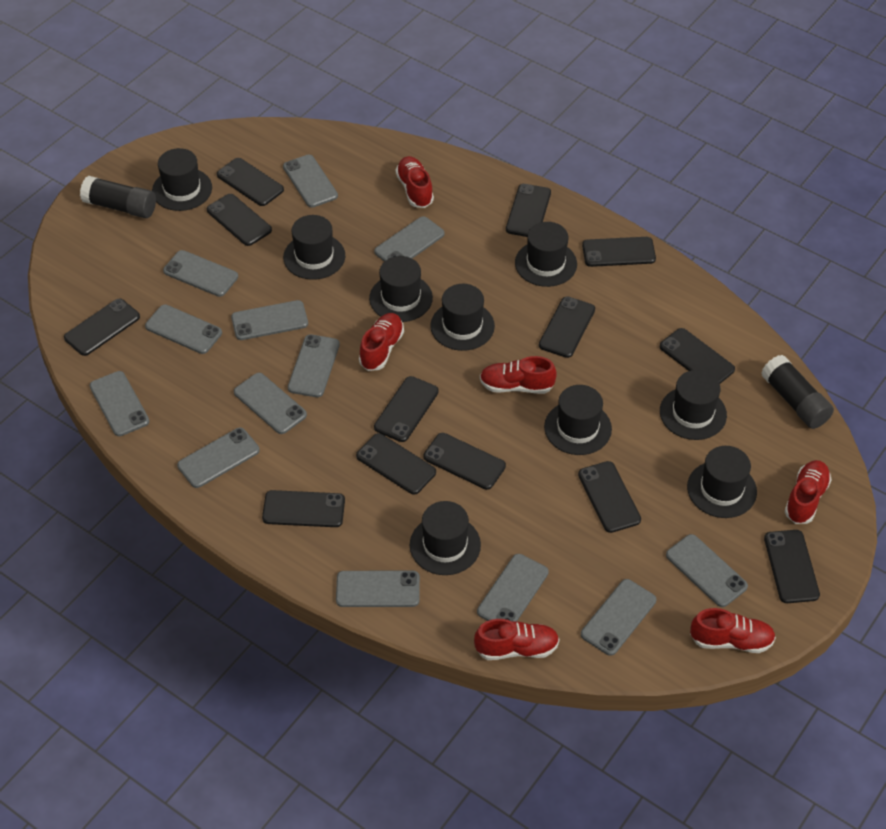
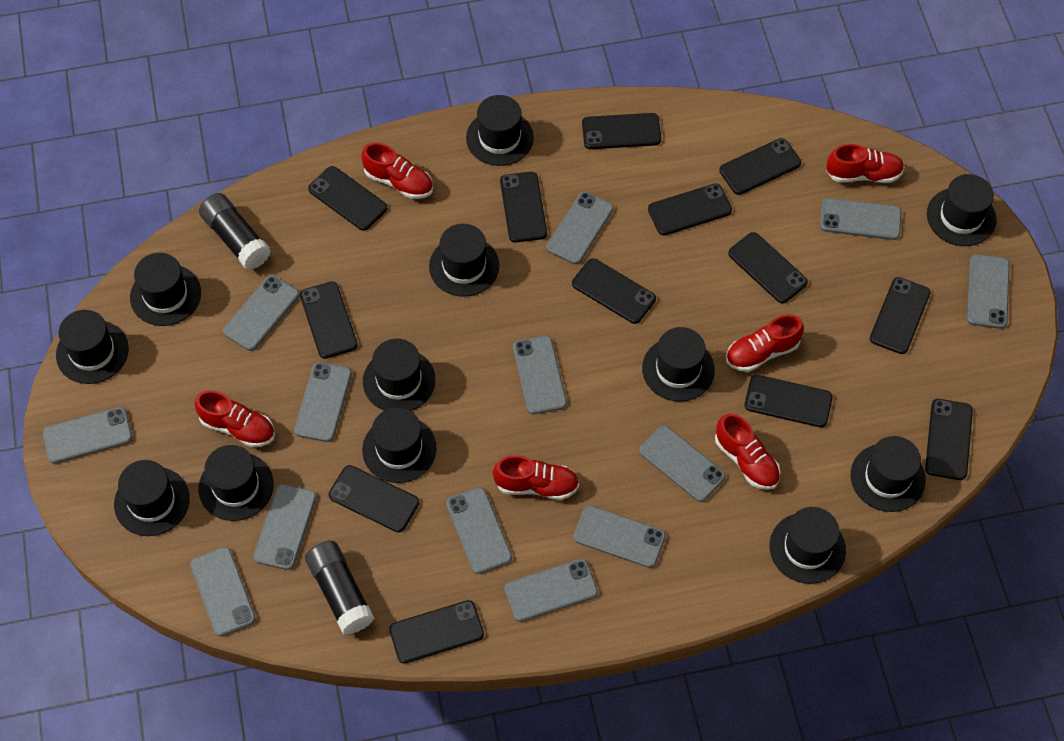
black hat: 9 -> 12

